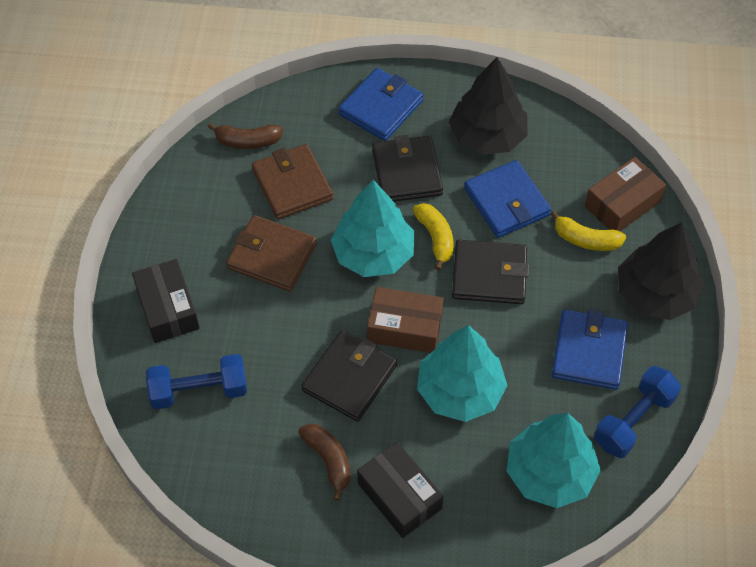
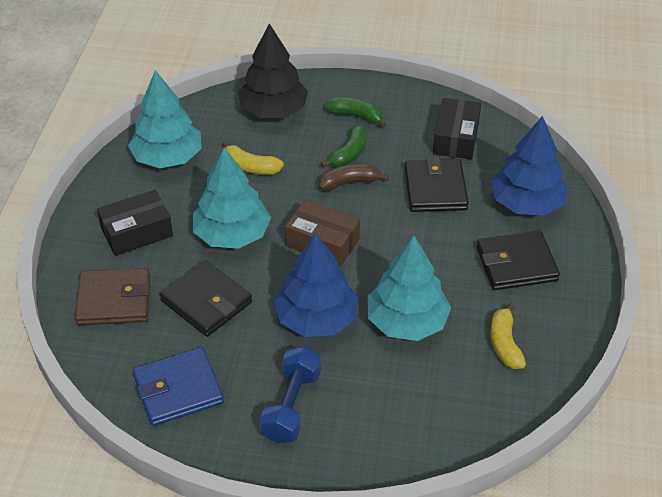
black tree: 2 -> 1
blue dumbbell: 2 -> 1
blue tree: 0 -> 2
blue wallet: 3 -> 1
brown banana: 2 -> 1
brown box: 2 -> 1
brown wallet: 2 -> 1
green banana: 0 -> 2

